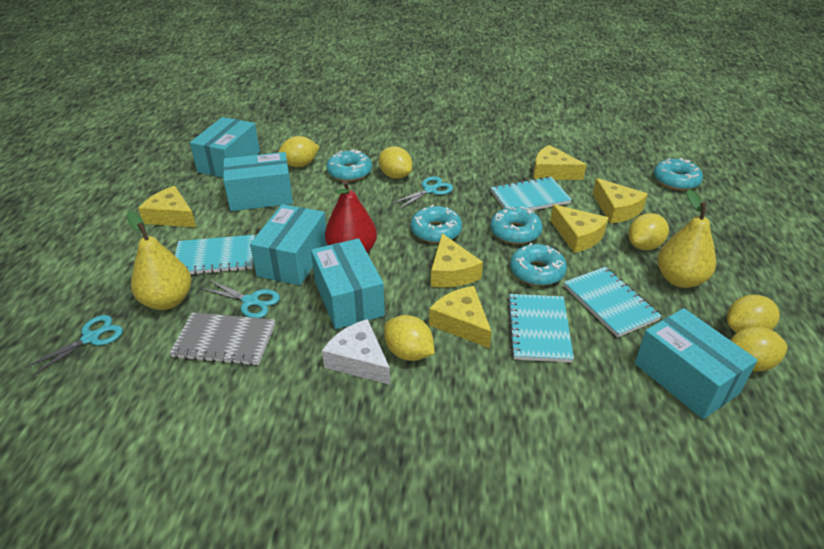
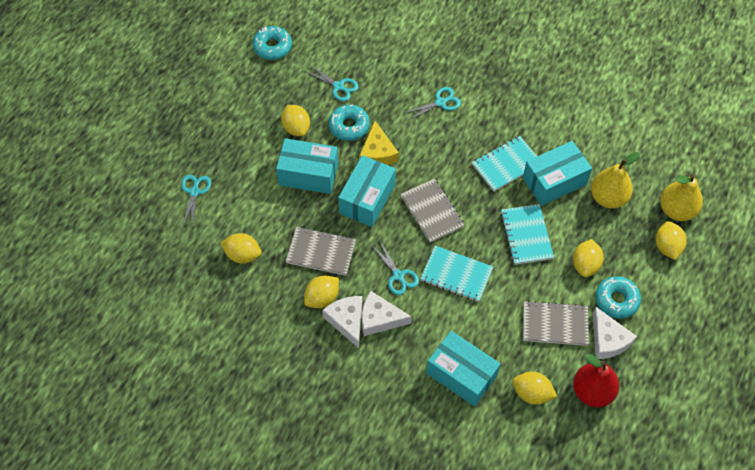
grey notebook: 1 -> 3
turquoise box: 5 -> 4
turquoise donut: 5 -> 3
turquoise notebook: 4 -> 3
turquoise scissors: 3 -> 4
white cheese: 1 -> 3
yellow cheese: 6 -> 1

